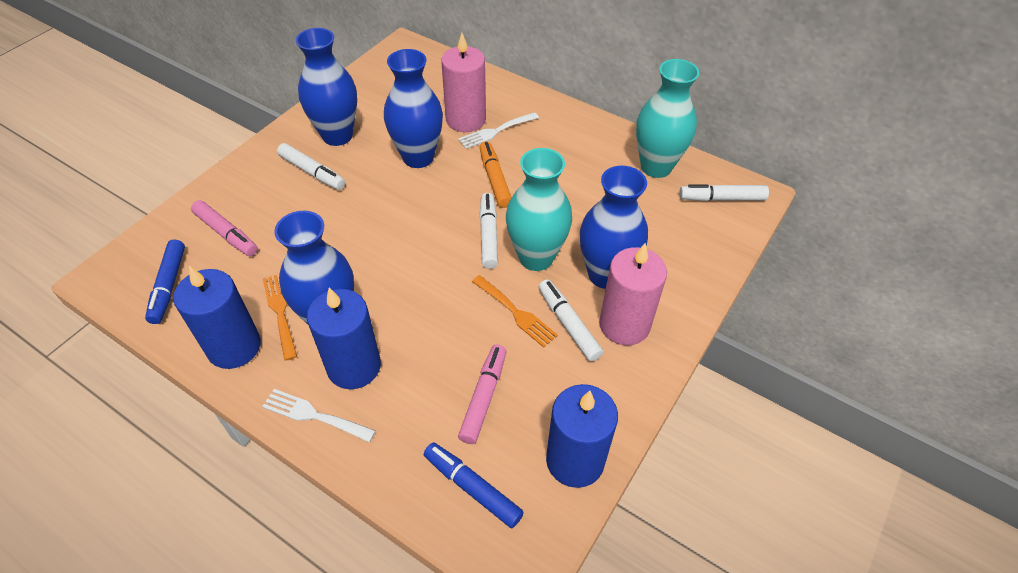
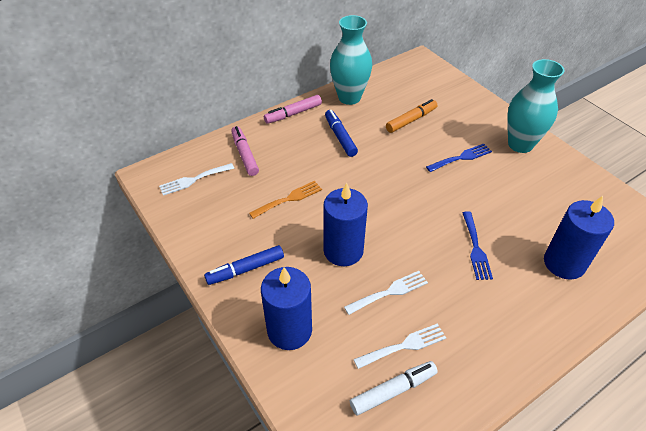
blue fork: 0 -> 2
blue vase: 4 -> 0
orange fork: 2 -> 1
pink candle: 2 -> 0
white fork: 2 -> 3
white marker: 4 -> 1

